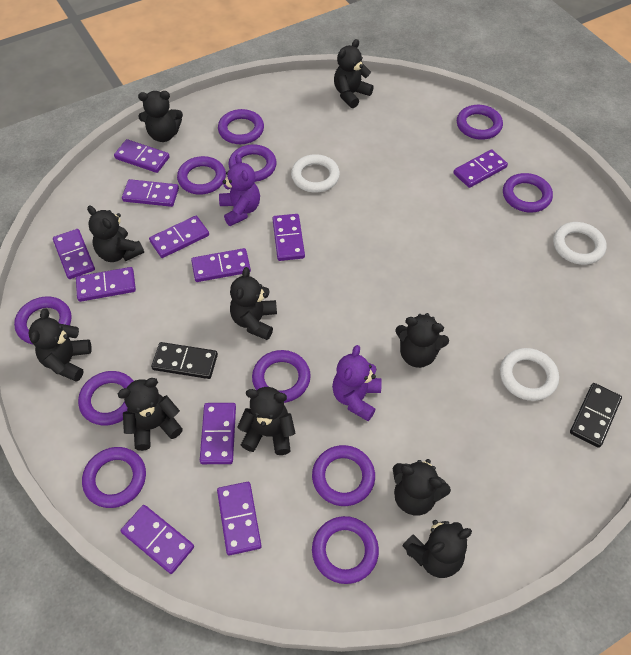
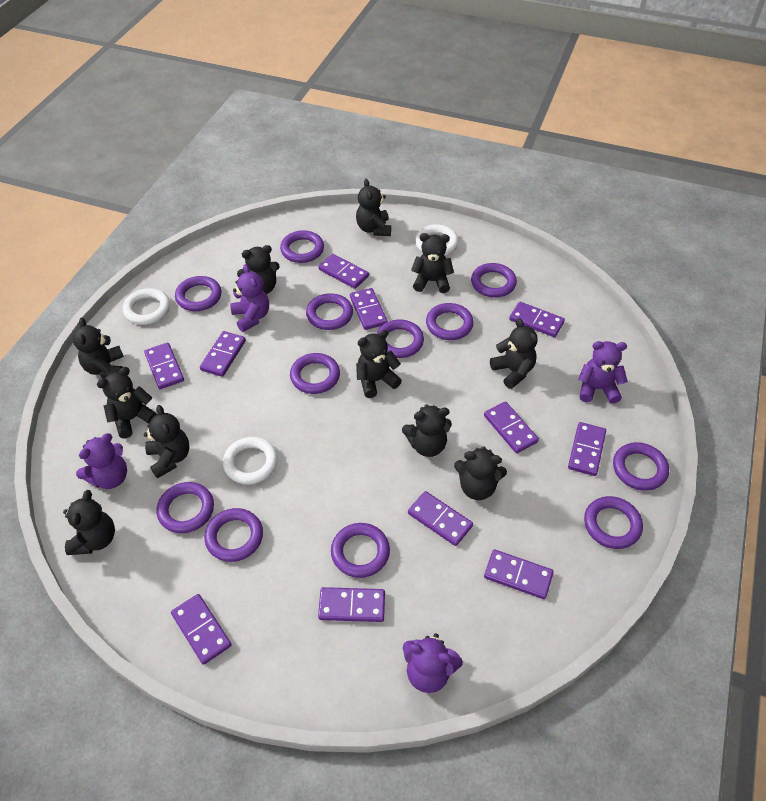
black domino: 2 -> 0
black teddy bear: 10 -> 11
purple ring: 11 -> 12
purple teddy bear: 2 -> 4

